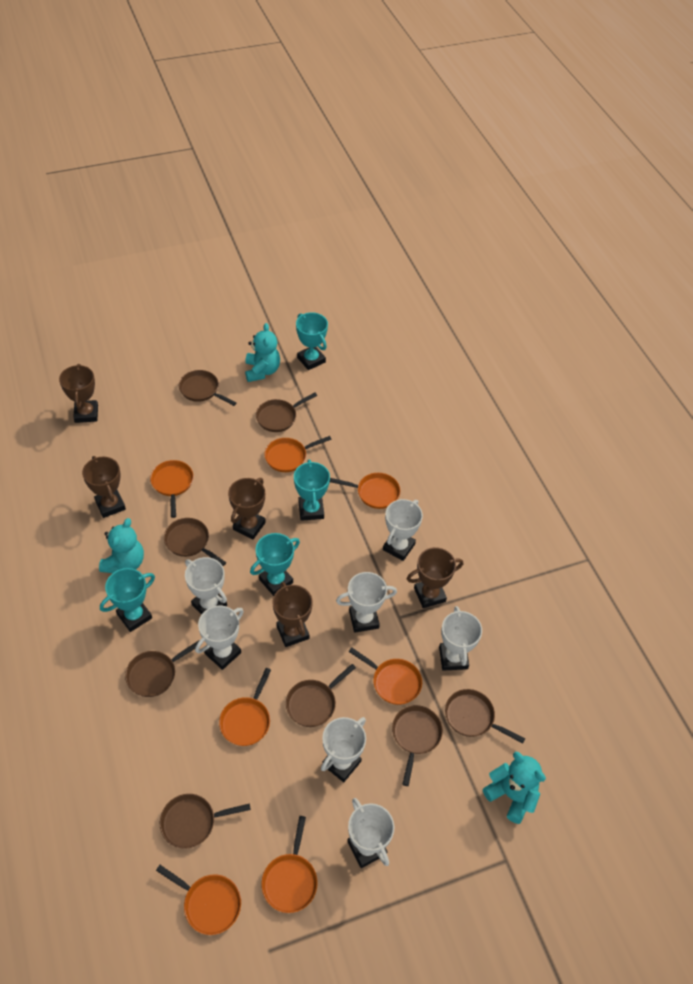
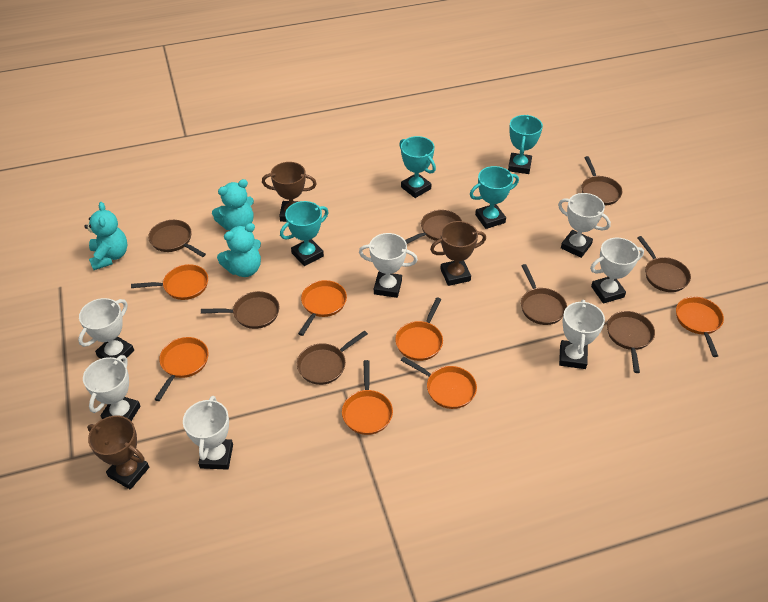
brown trophy: 5 -> 3

